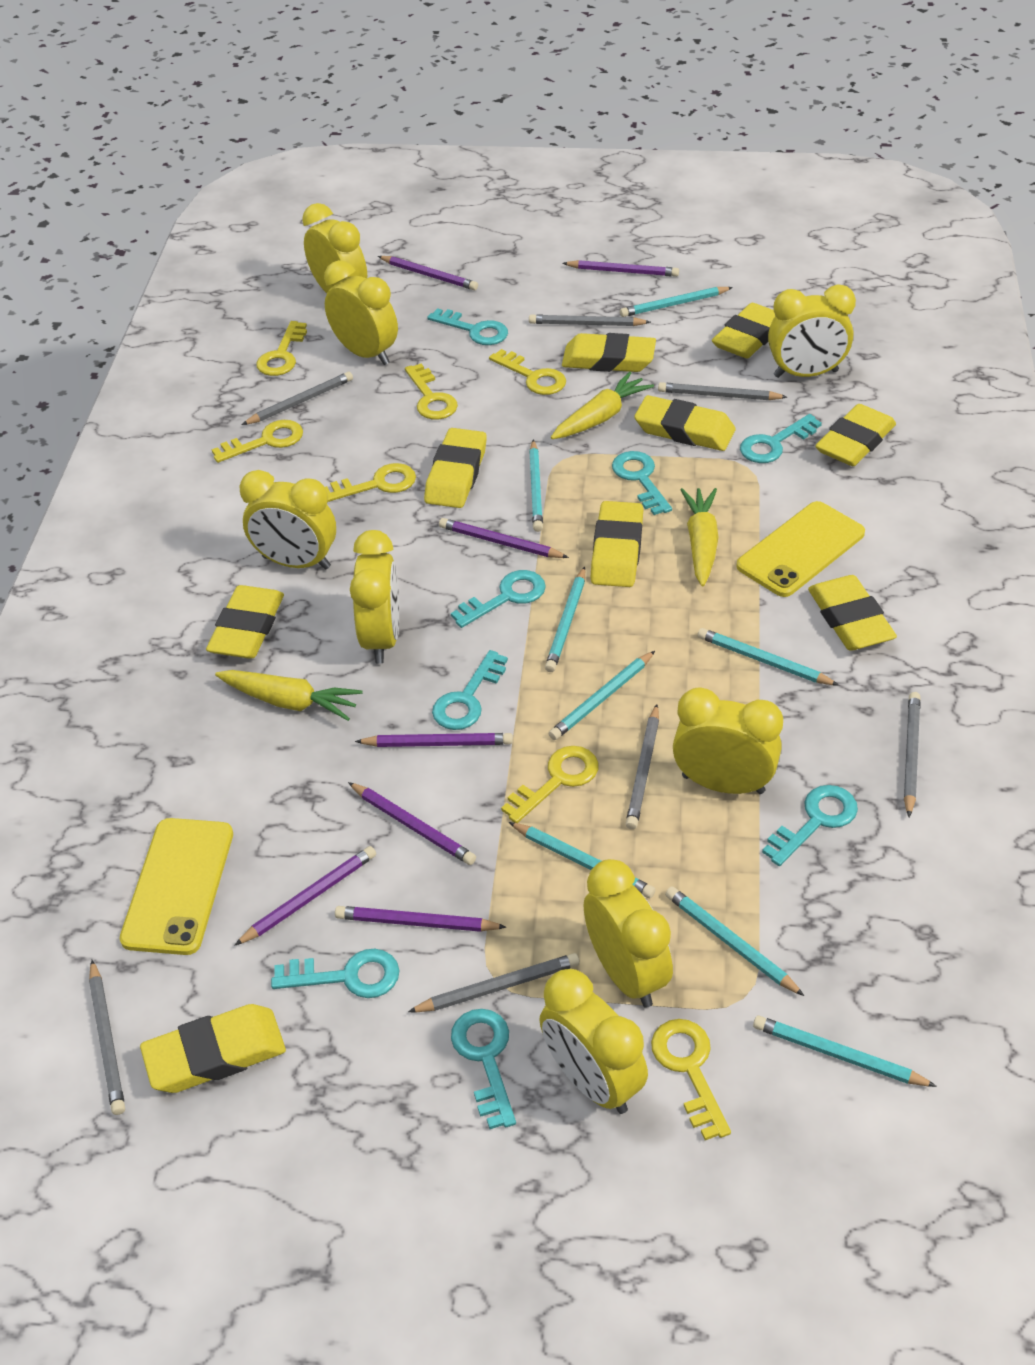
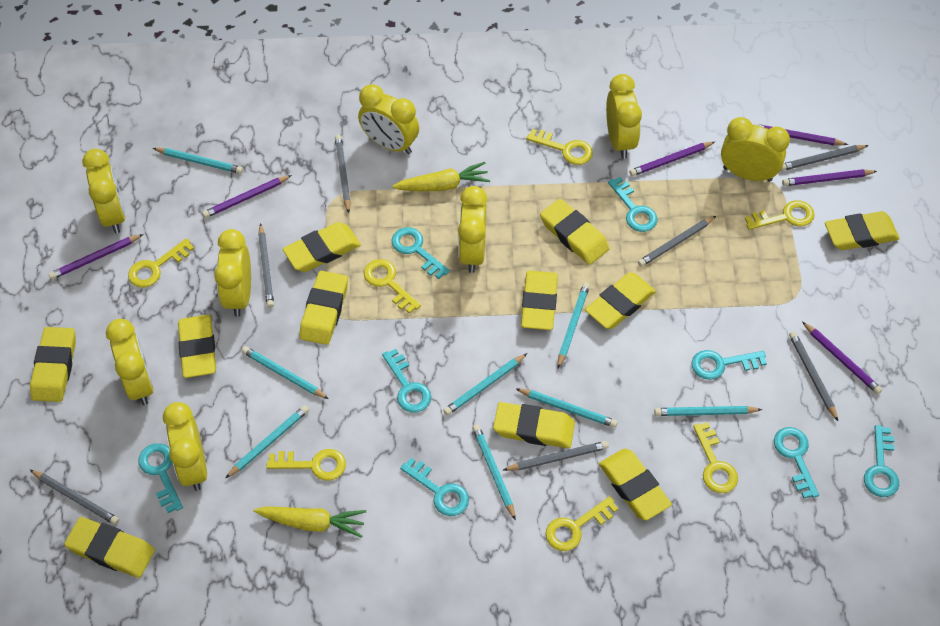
purple pencil: 7 -> 6
yellow carrot: 3 -> 2
yellow eraser: 9 -> 11
yellow phone: 2 -> 0

